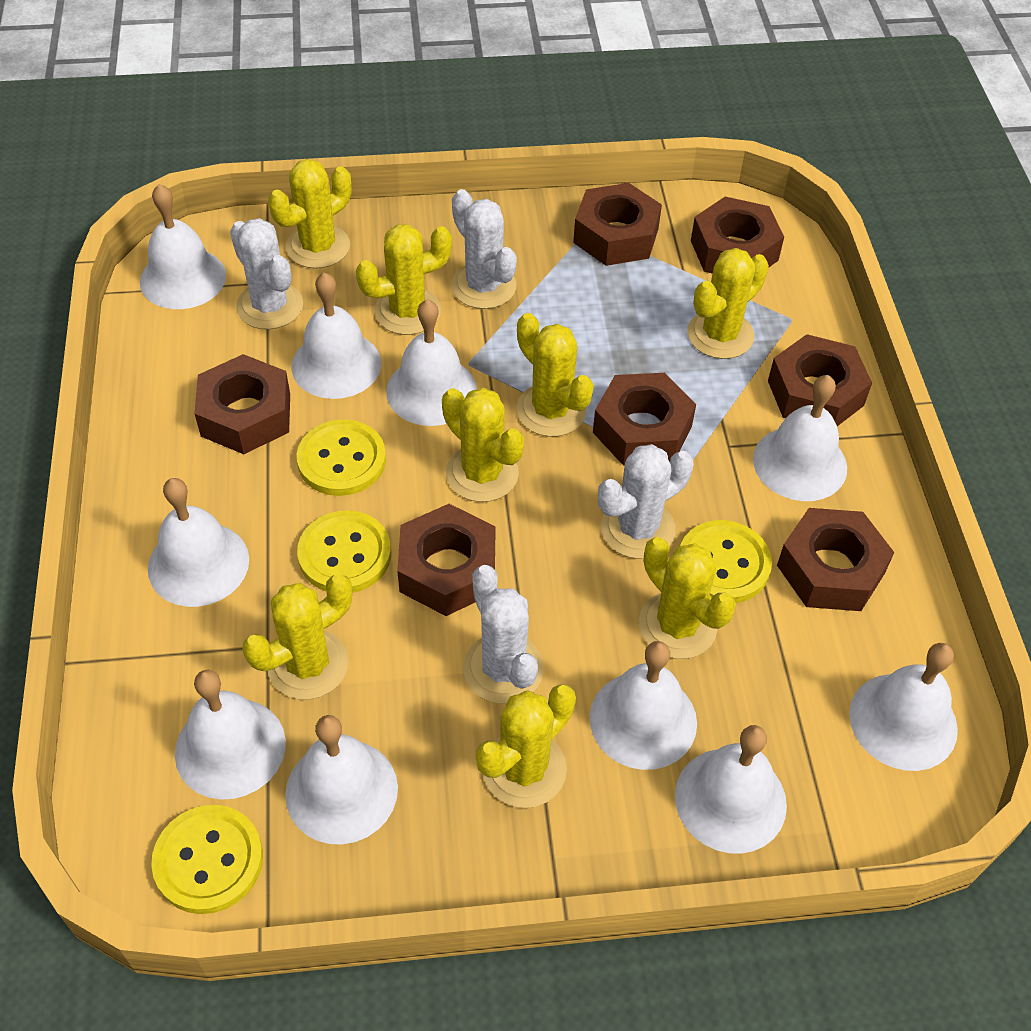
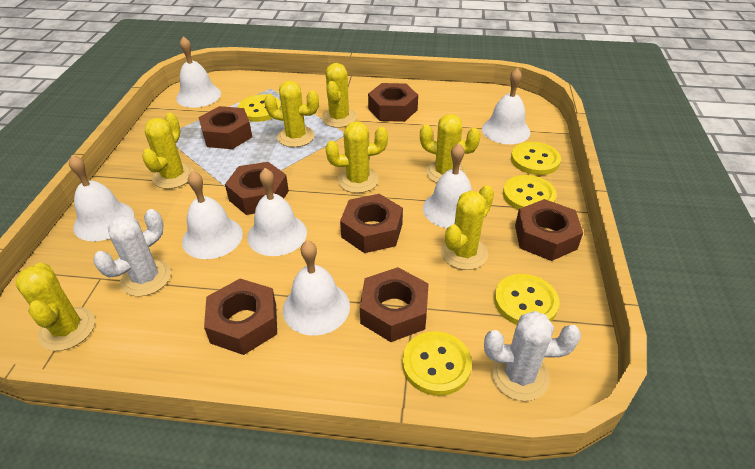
white bell: 10 -> 7
white cactus: 4 -> 2
yellow button: 4 -> 5
yellow cactus: 8 -> 7

